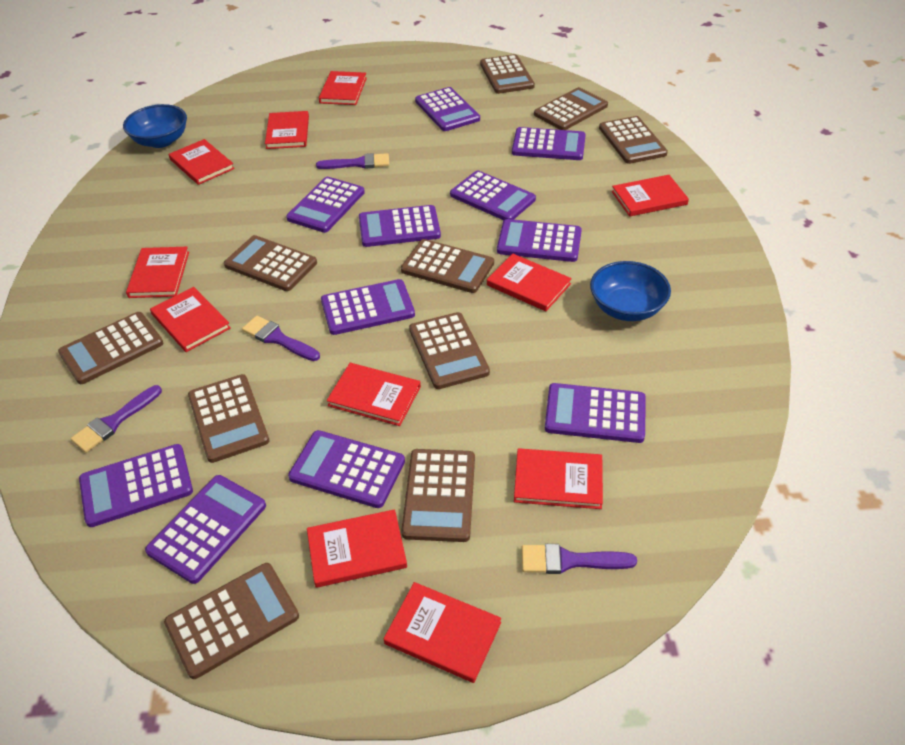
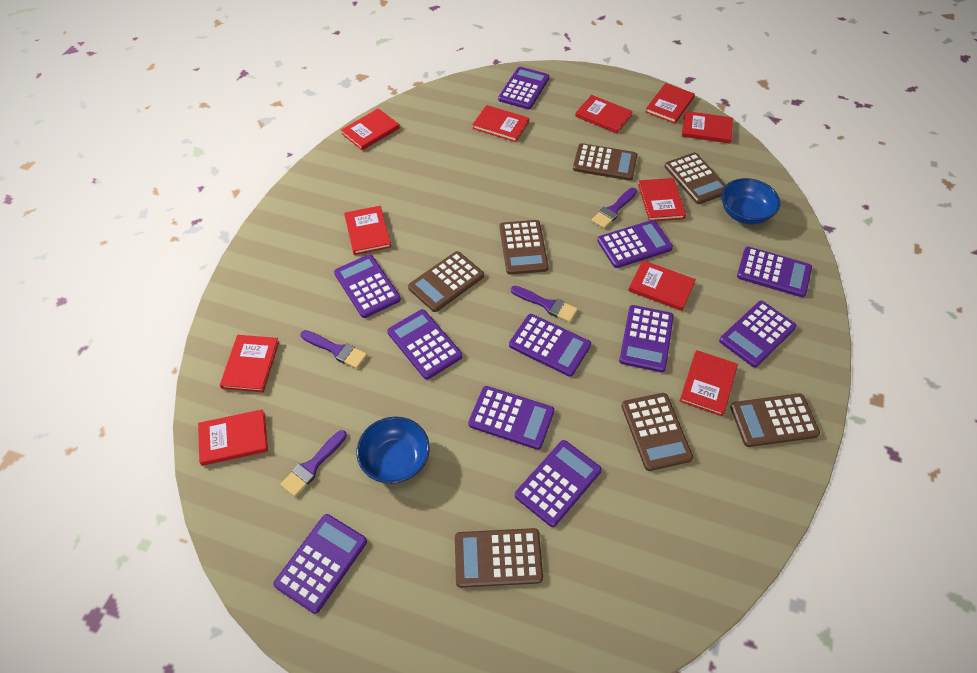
brown calculator: 10 -> 7

